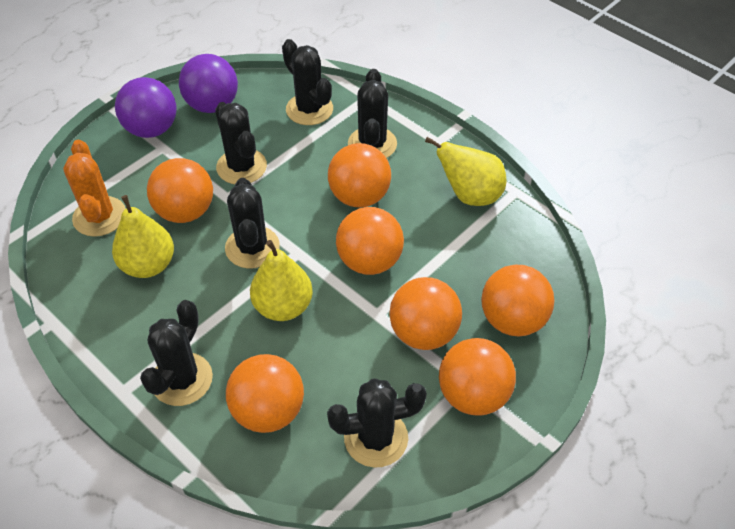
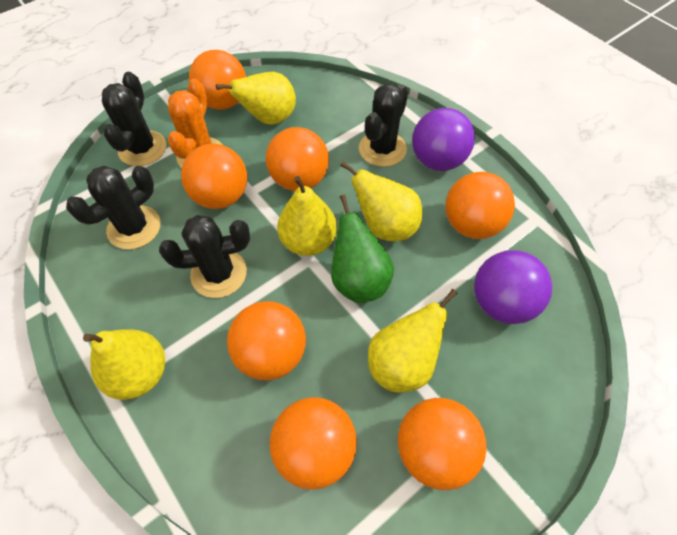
black cactus: 6 -> 4
green pear: 0 -> 1
yellow pear: 3 -> 5

